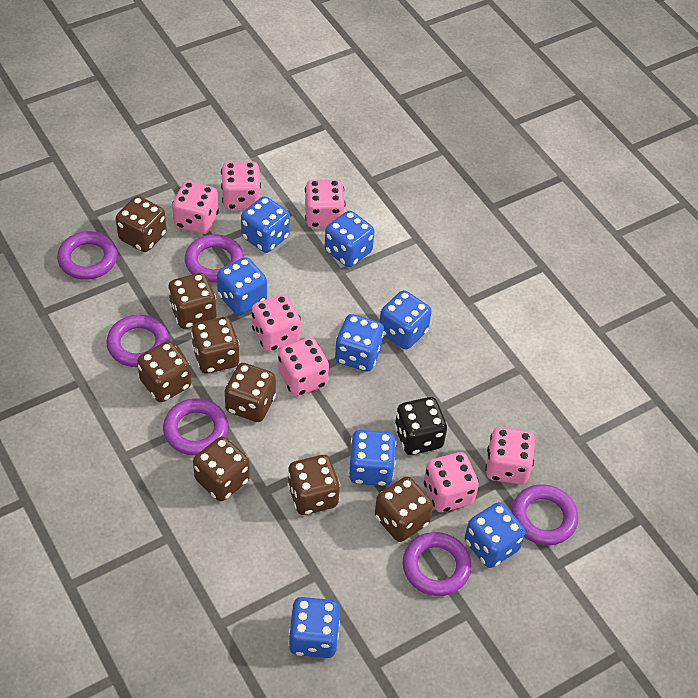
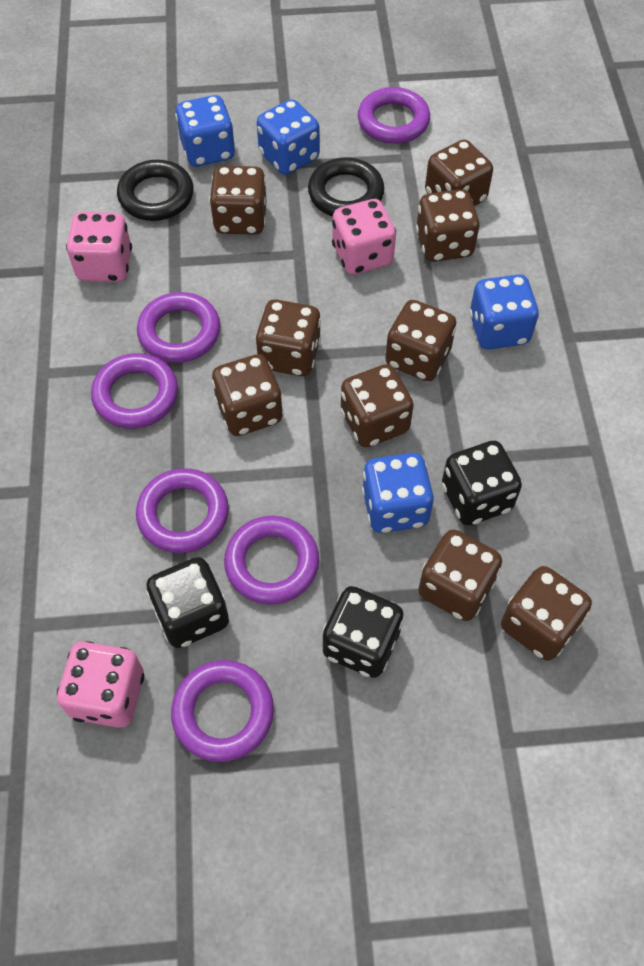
black dice: 1 -> 3
black ring: 0 -> 2
blue dice: 8 -> 4
brown dice: 8 -> 9
pink dice: 7 -> 3

